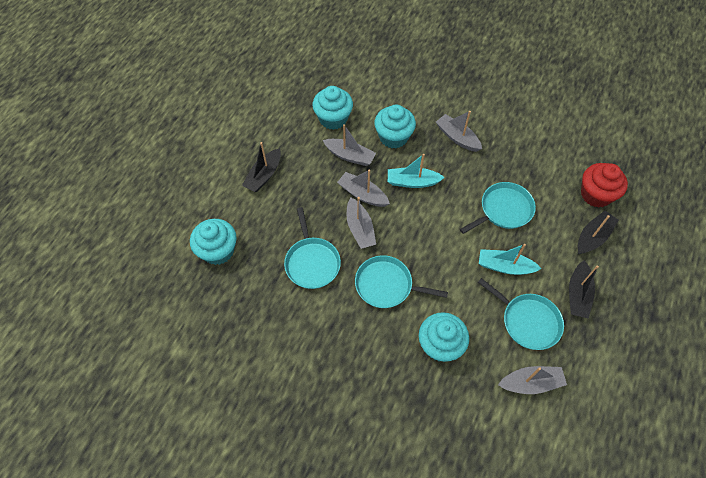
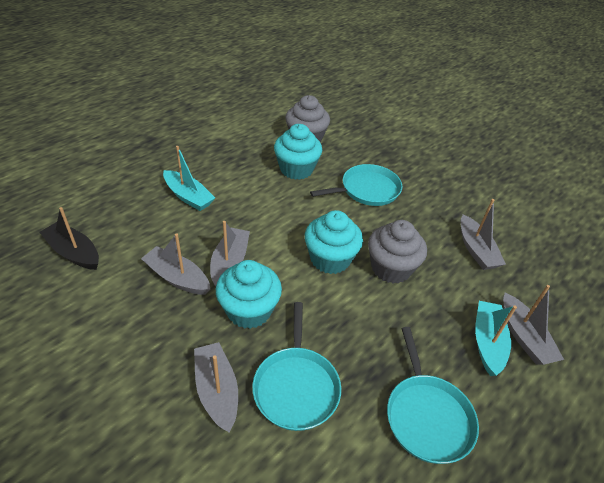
black boat: 3 -> 1
grey cupcake: 0 -> 2
red cupcake: 1 -> 0
turquoise cupcake: 4 -> 3
turquoise pan: 4 -> 3

